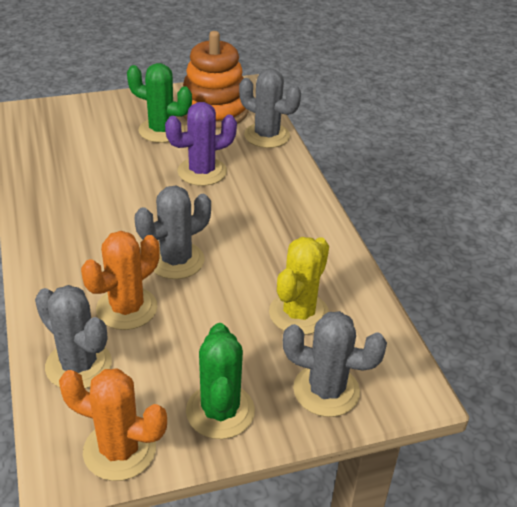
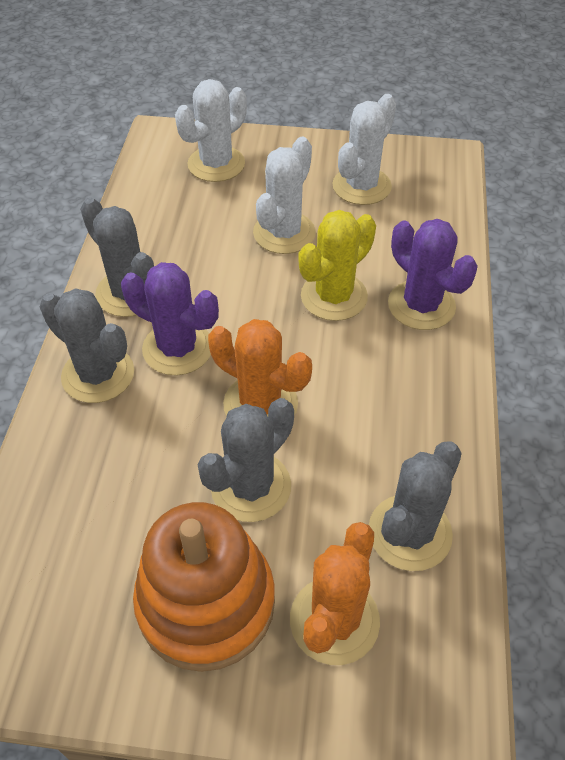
green cactus: 2 -> 0
purple cactus: 1 -> 2
white cactus: 0 -> 3

